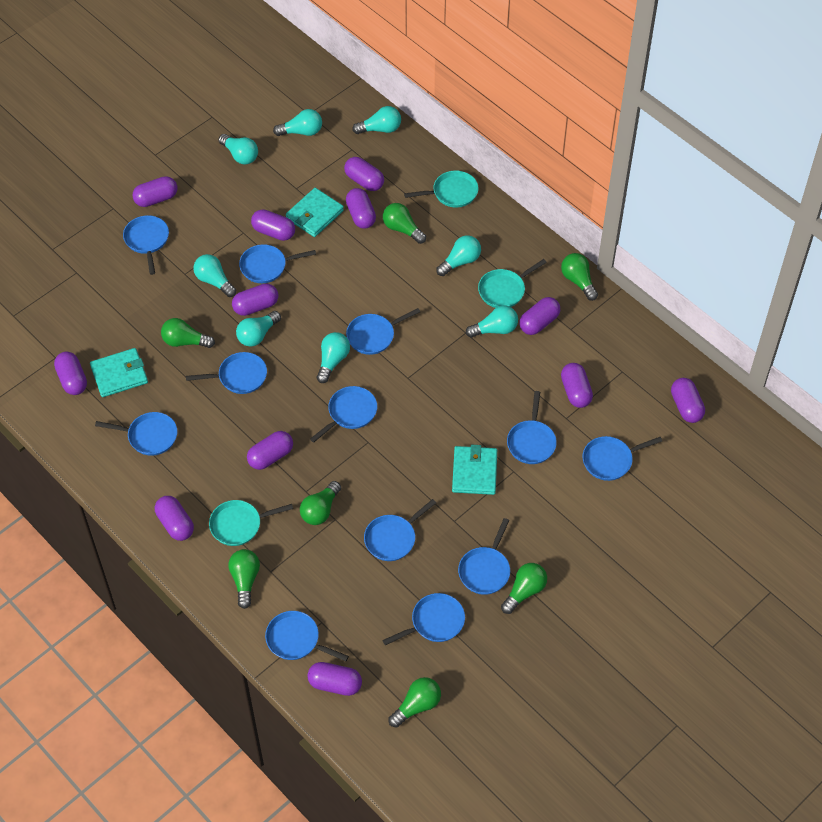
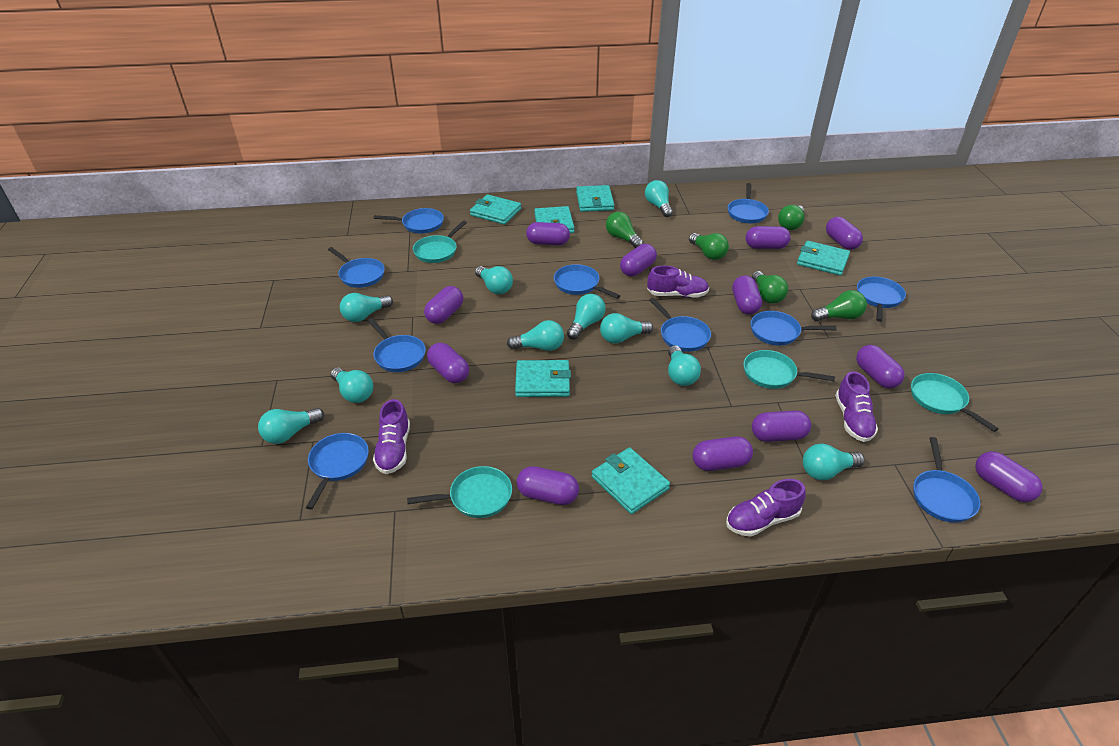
blue pan: 12 -> 10
green light bulb: 7 -> 5
purple shoe: 0 -> 4
turquoise light bulb: 8 -> 10
turquoise pan: 3 -> 4
turquoise wallet: 3 -> 6

